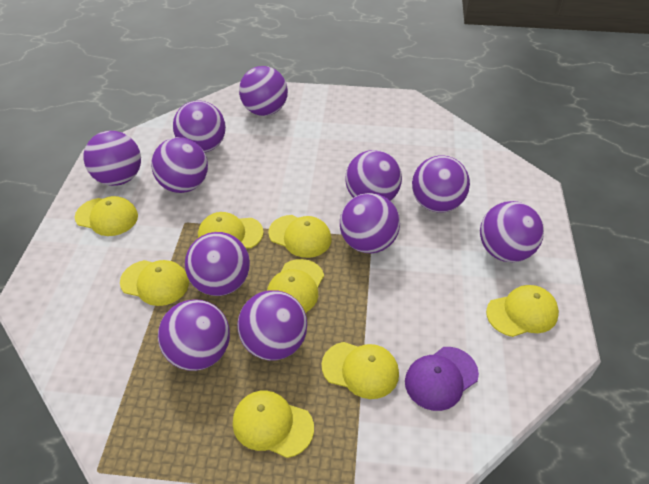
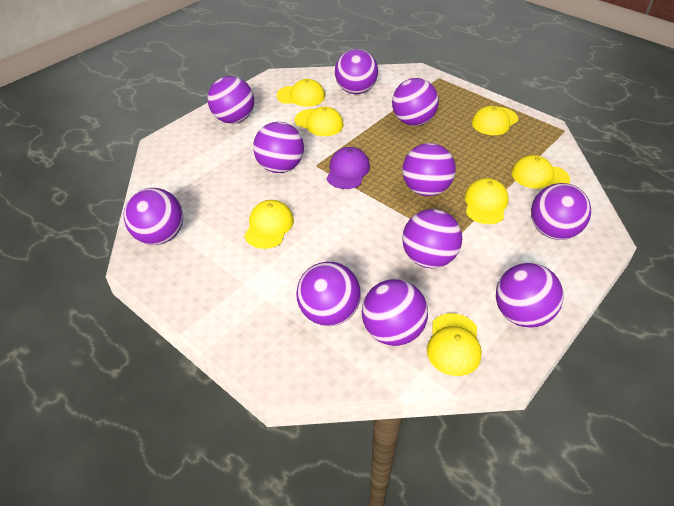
yellow cap: 8 -> 7

